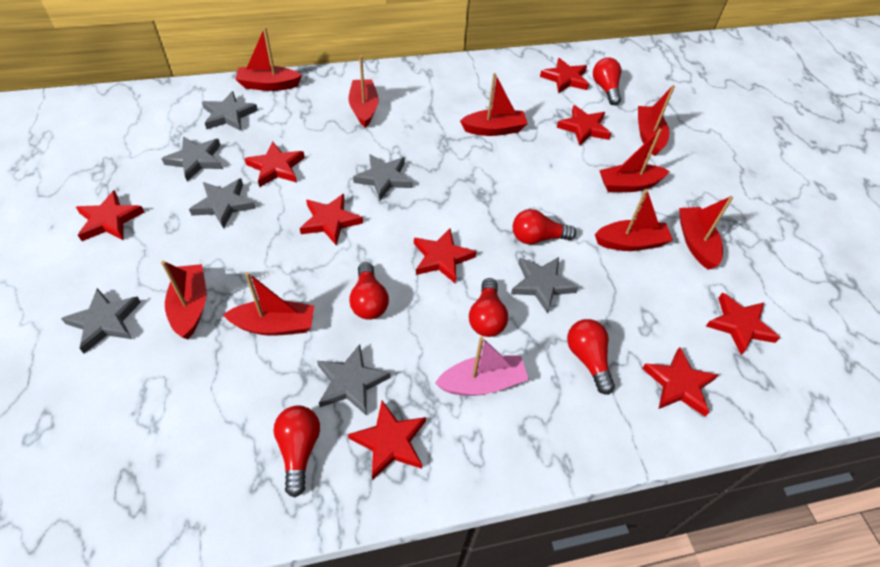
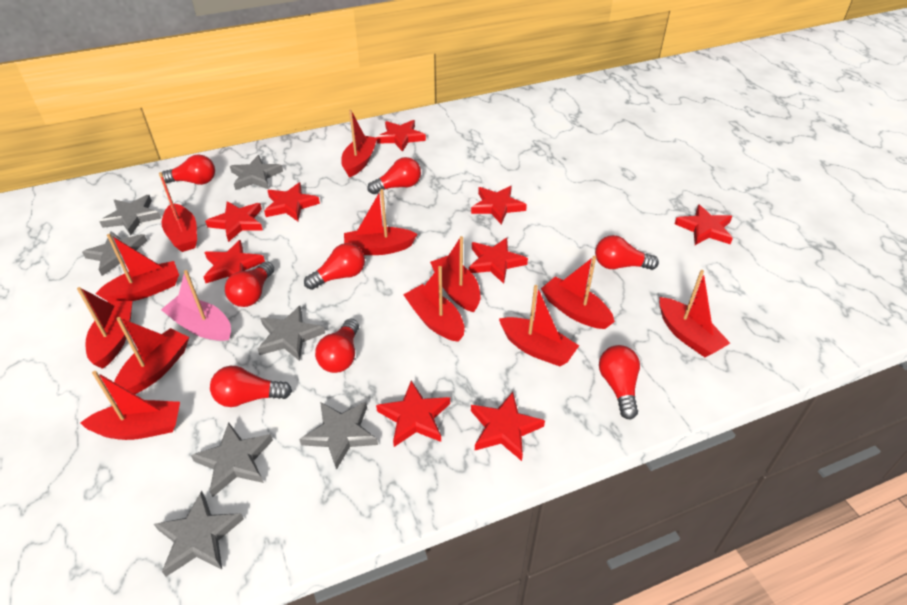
red boat: 9 -> 12
red light bulb: 6 -> 8

